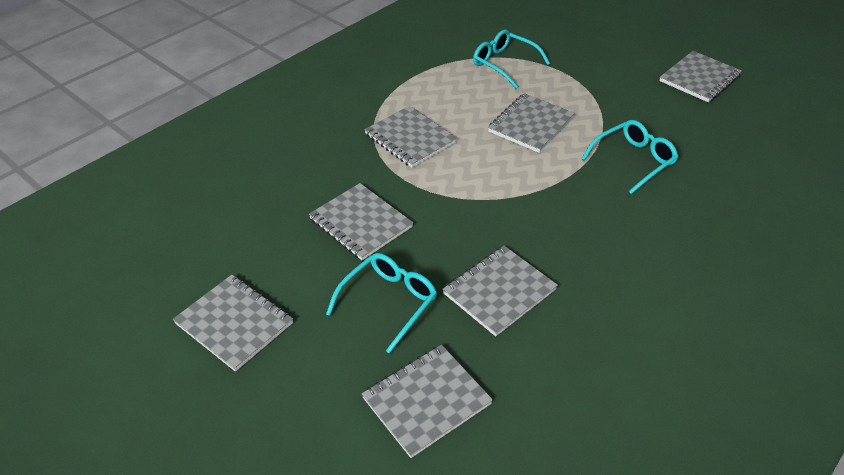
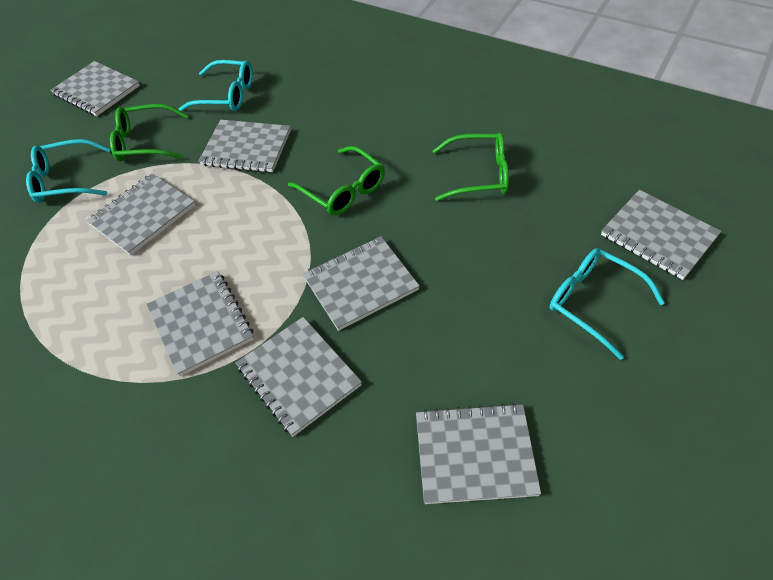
green glasses: 0 -> 3
grey notebook: 7 -> 8

